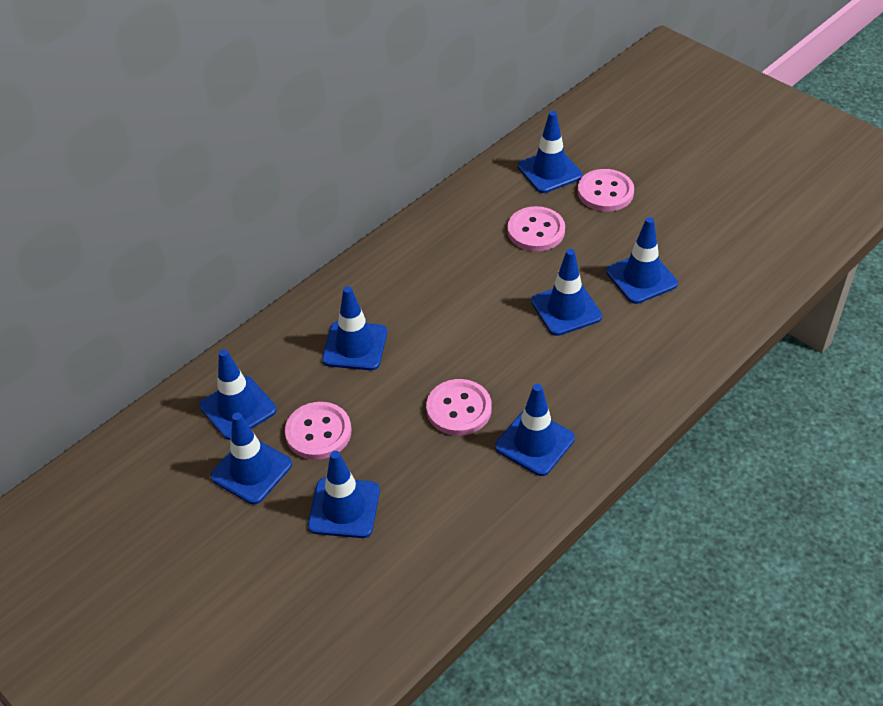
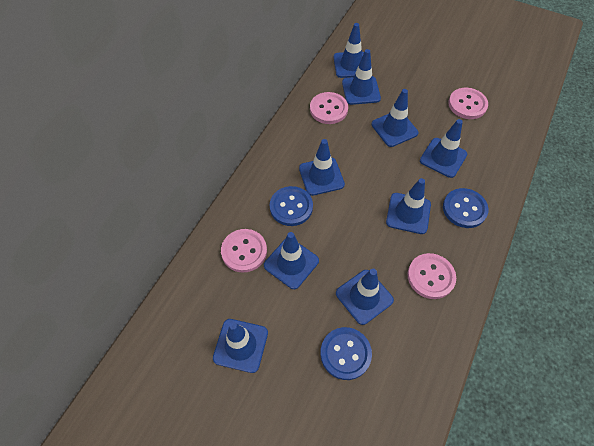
blue button: 0 -> 3
blue traffic cone: 8 -> 9

